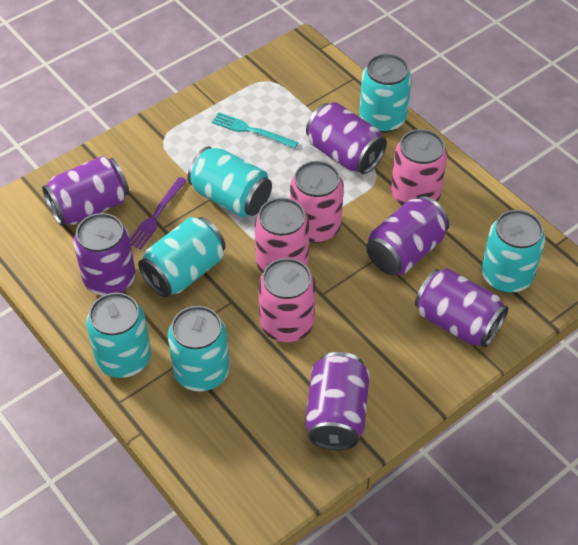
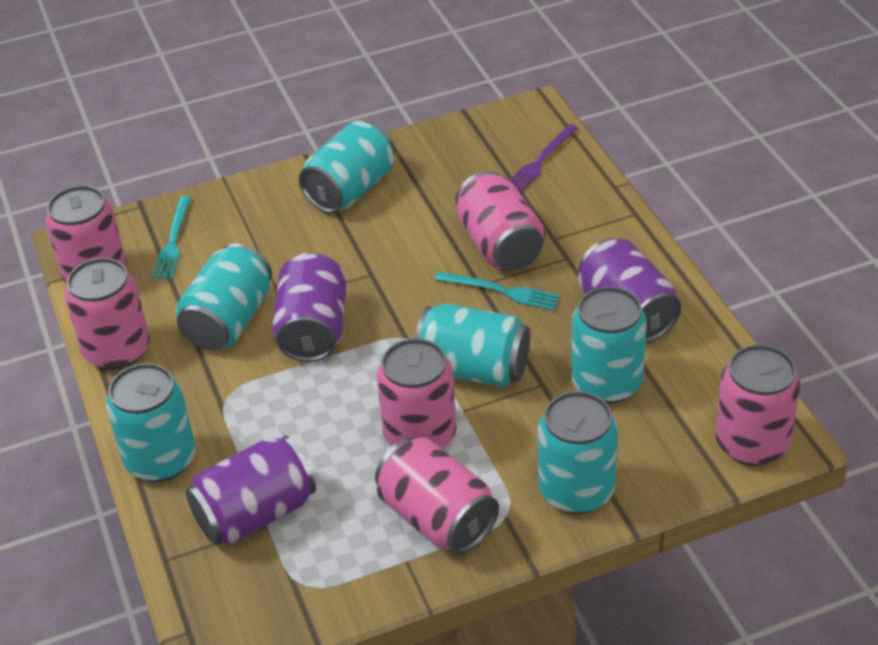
pink can: 4 -> 6
purple can: 6 -> 3
turquoise fork: 1 -> 2

